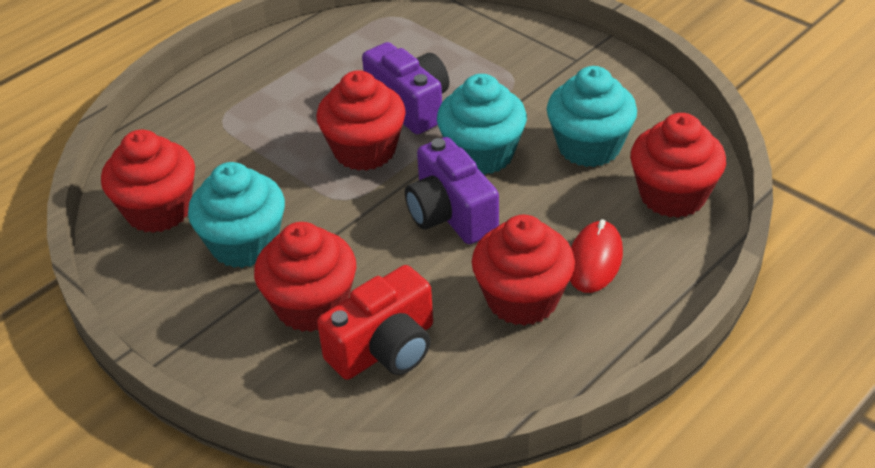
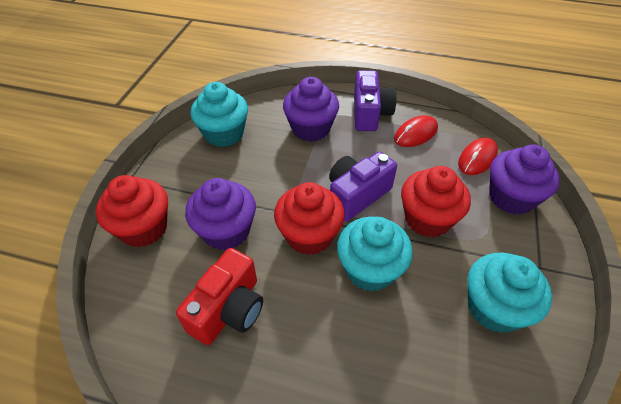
purple cupcake: 0 -> 3
red cupcake: 5 -> 3
red mouse: 1 -> 2

